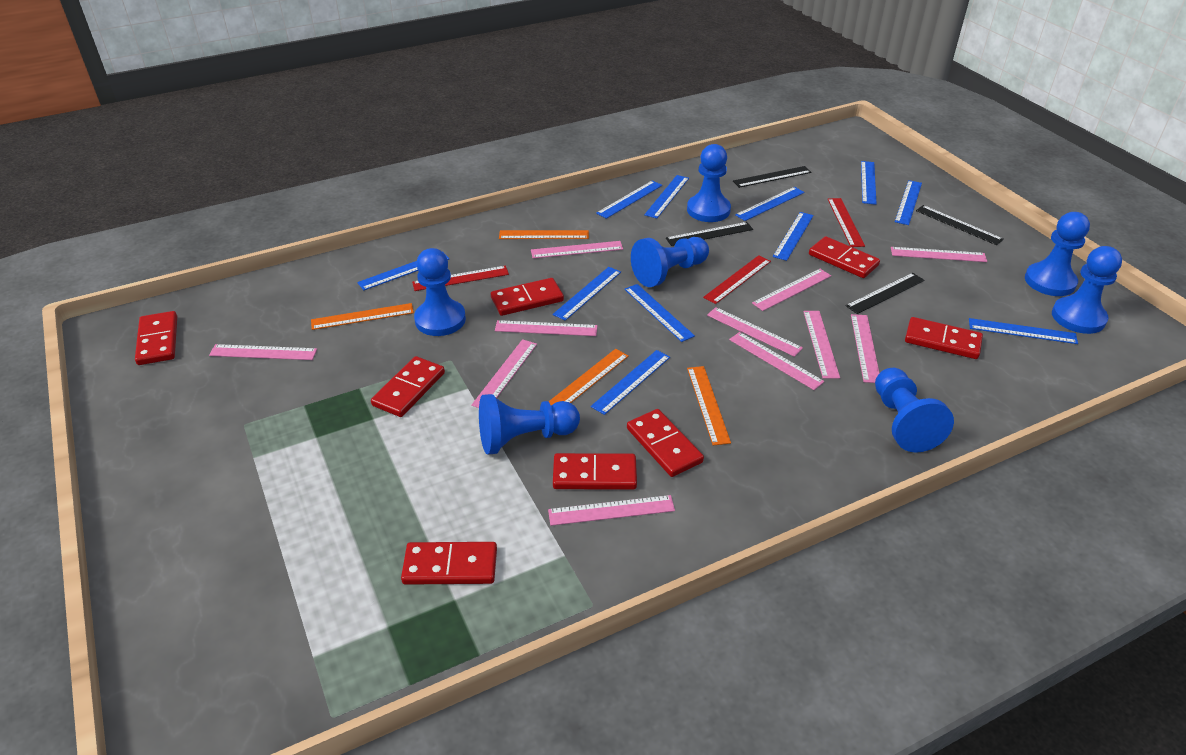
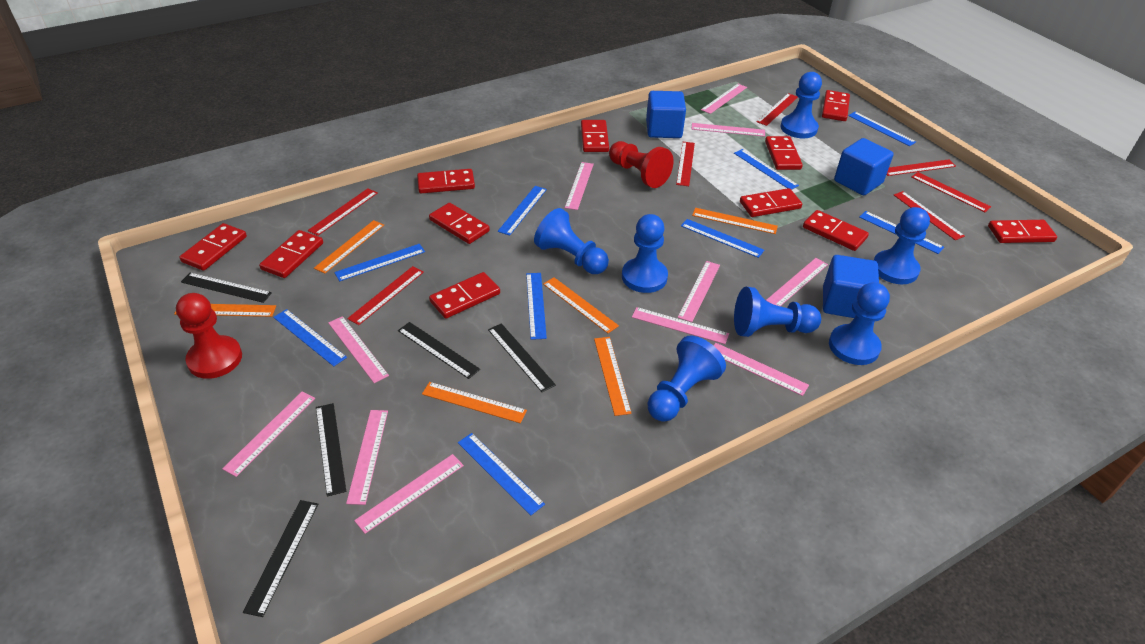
black ruler: 4 -> 5
blue cube: 0 -> 3
blue ruler: 11 -> 9
orange ruler: 4 -> 6
red domino: 8 -> 11
red pawn: 0 -> 2
red ruler: 3 -> 7

